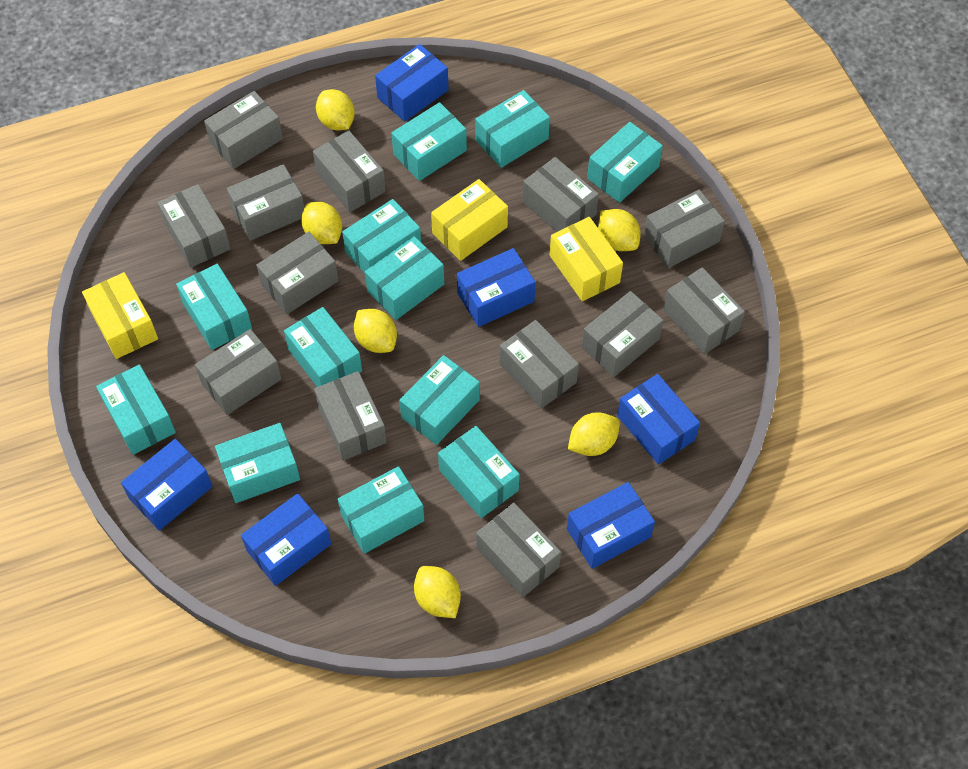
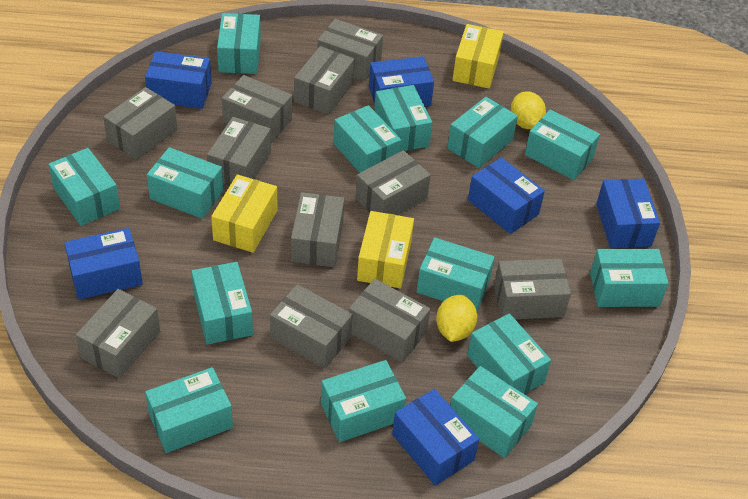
grey box: 13 -> 11
turquoise box: 12 -> 14
yellow lemon: 6 -> 2

